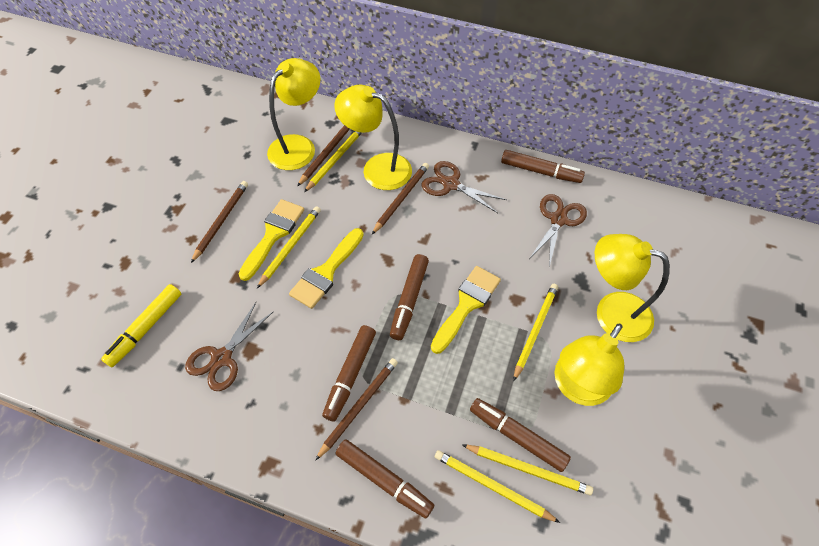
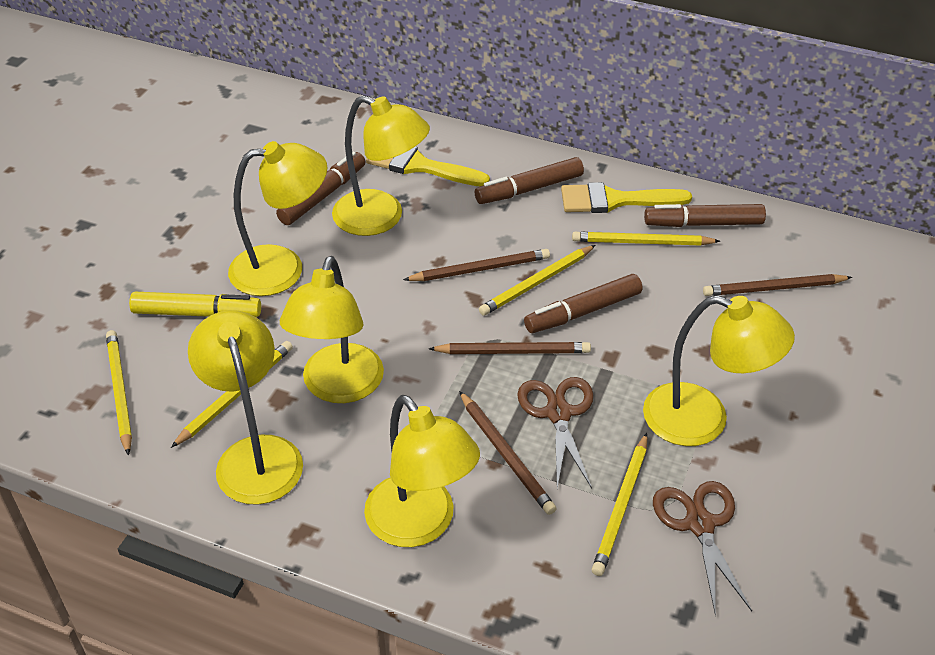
brown marker: 5 -> 4
brown scissors: 3 -> 2
yellow brush: 3 -> 2
yellow lamp: 4 -> 6

